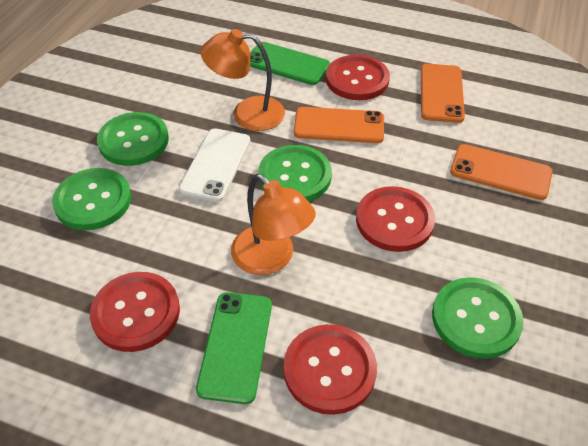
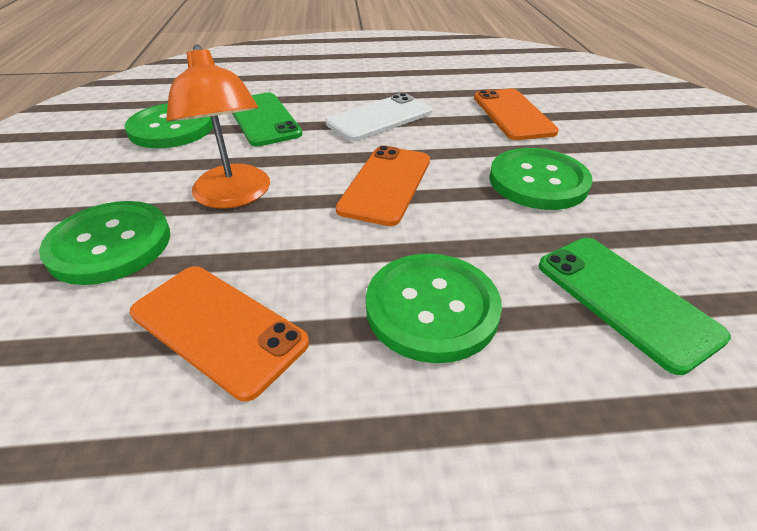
orange lamp: 2 -> 1
red button: 4 -> 0

